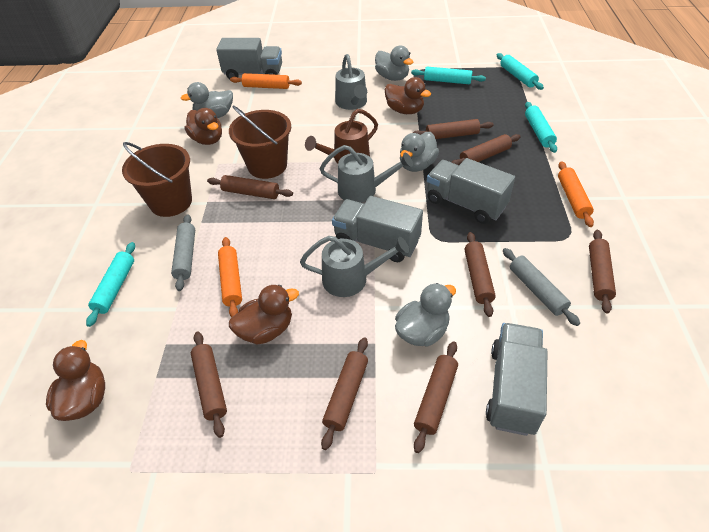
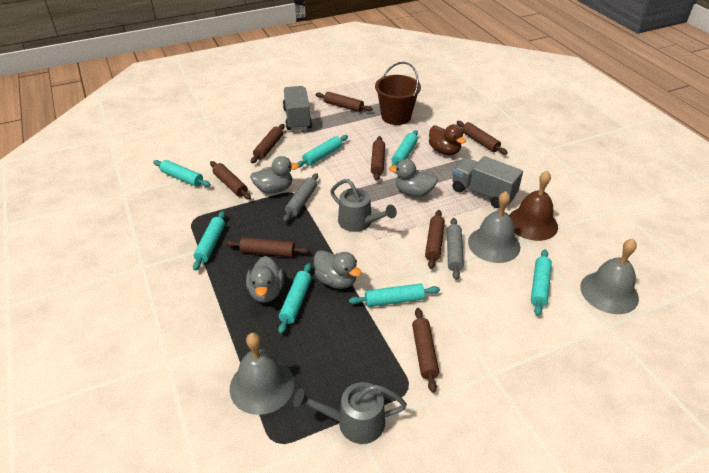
brown bell: 0 -> 1
brown bucket: 2 -> 1
brown duck: 4 -> 1
brown watering can: 1 -> 0
grey bell: 0 -> 3
grey truck: 4 -> 2
grey watering can: 3 -> 2
orange rolling pin: 3 -> 0
turquoise rolling pin: 4 -> 7

